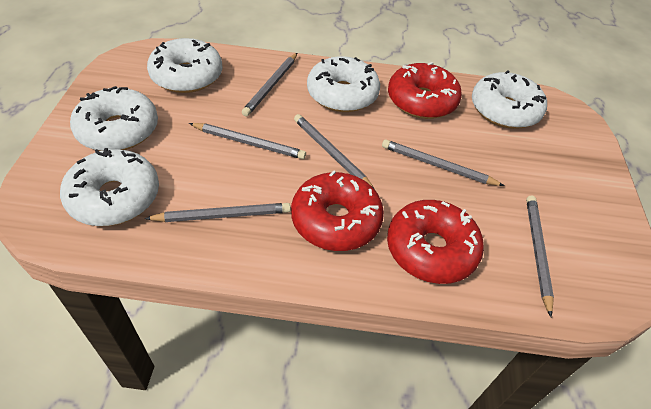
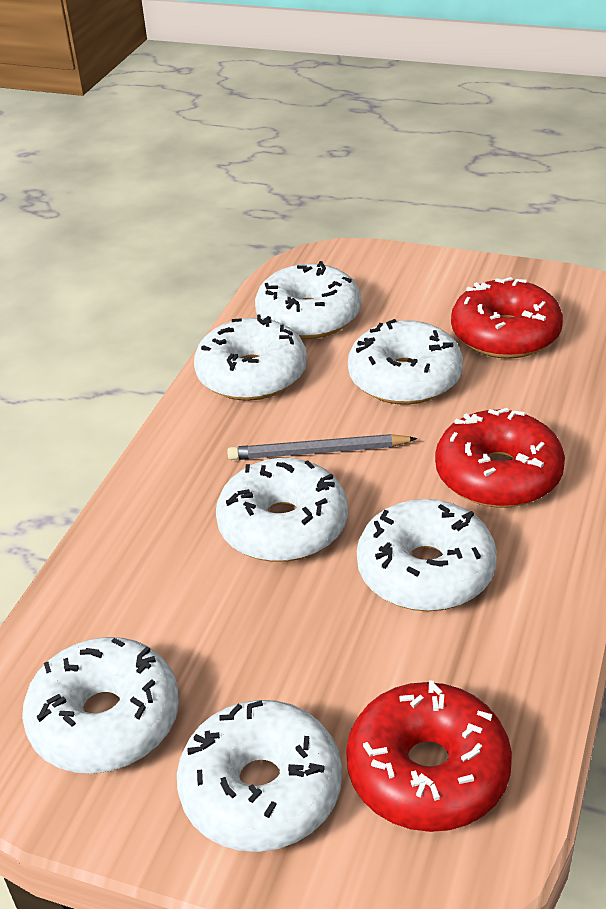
grey pencil: 6 -> 1
white donut: 5 -> 7

